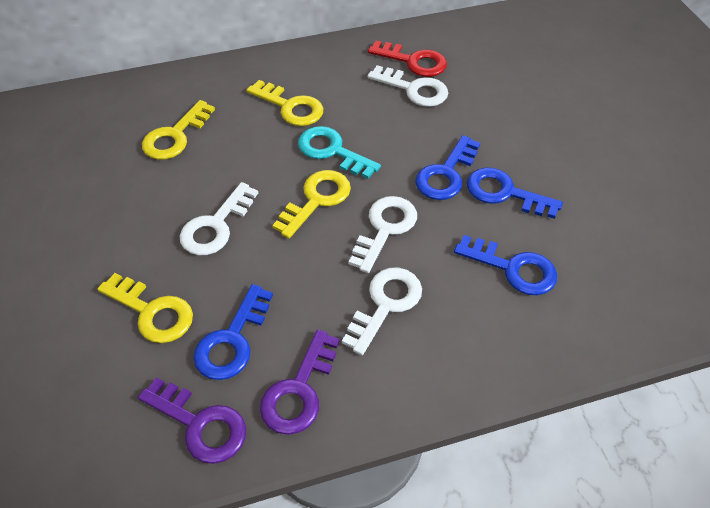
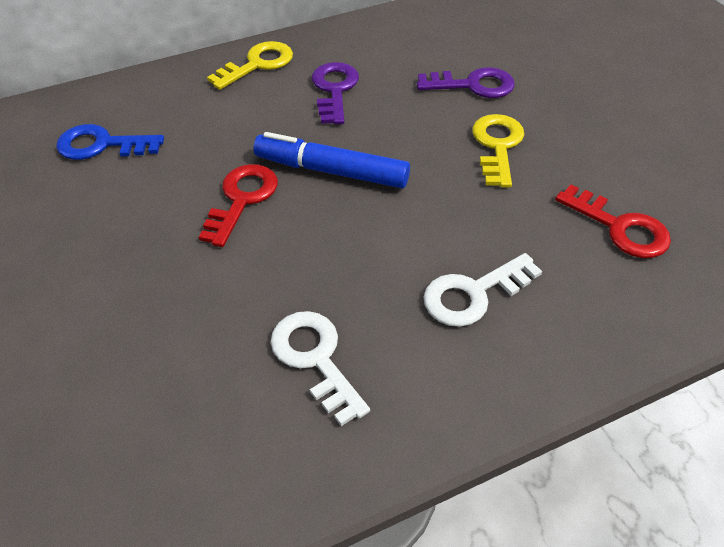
blue key: 4 -> 1
blue marker: 0 -> 1
red key: 1 -> 2
turquoise key: 1 -> 0
white key: 4 -> 2
yellow key: 4 -> 2

